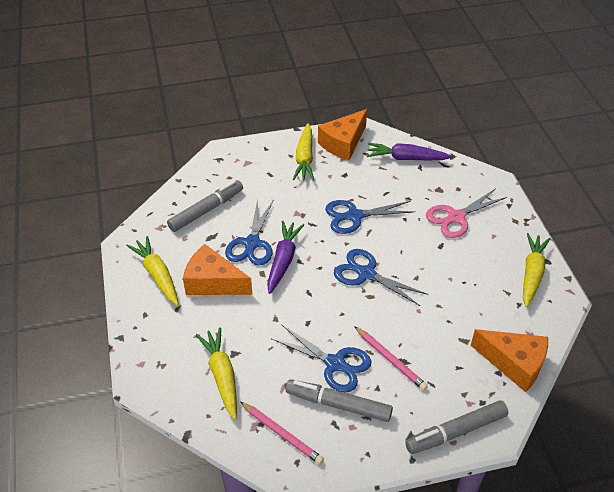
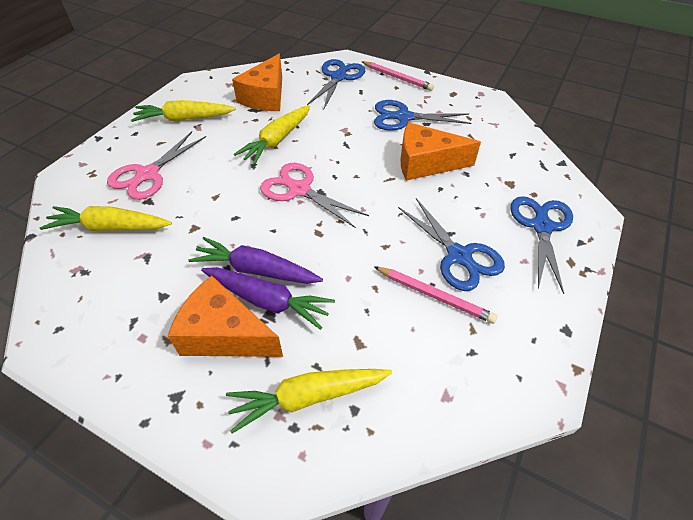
grey marker: 3 -> 0
pink scissors: 1 -> 2

